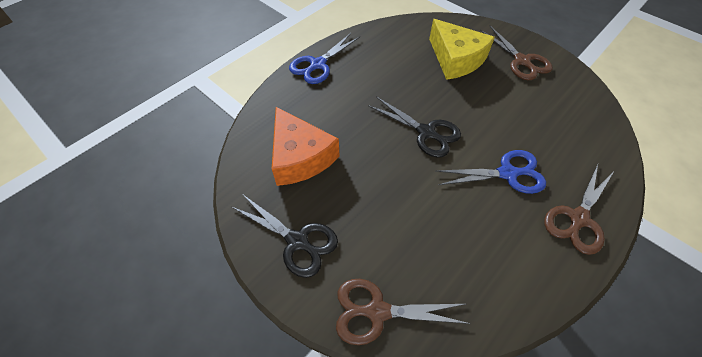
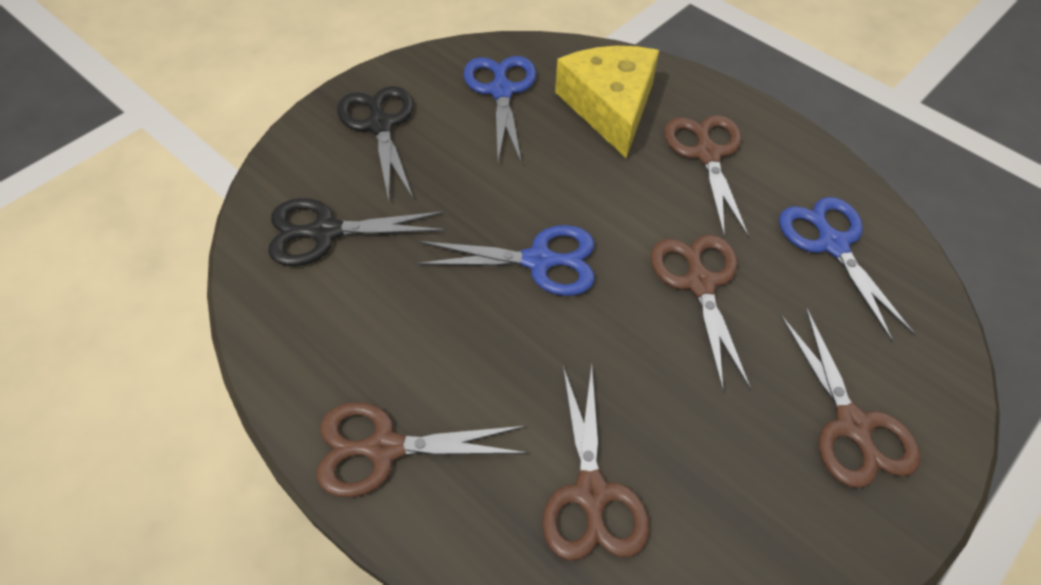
blue scissors: 2 -> 3
brown scissors: 3 -> 5
orange cheese: 1 -> 0

